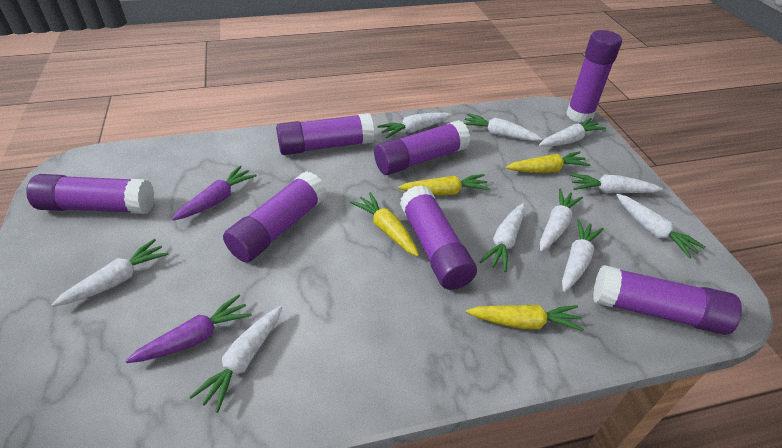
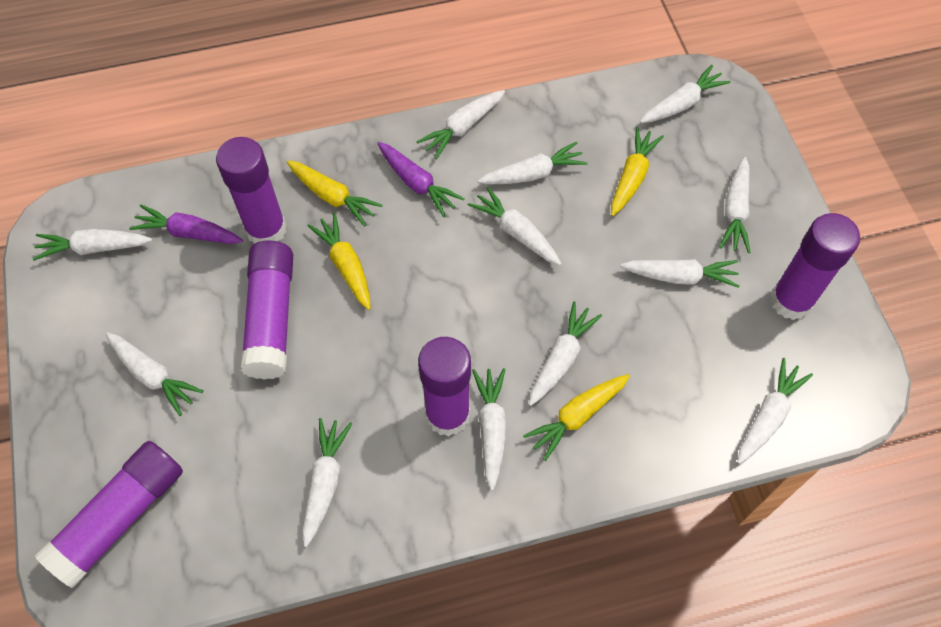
purple glue stick: 7 -> 5
white carrot: 10 -> 12

